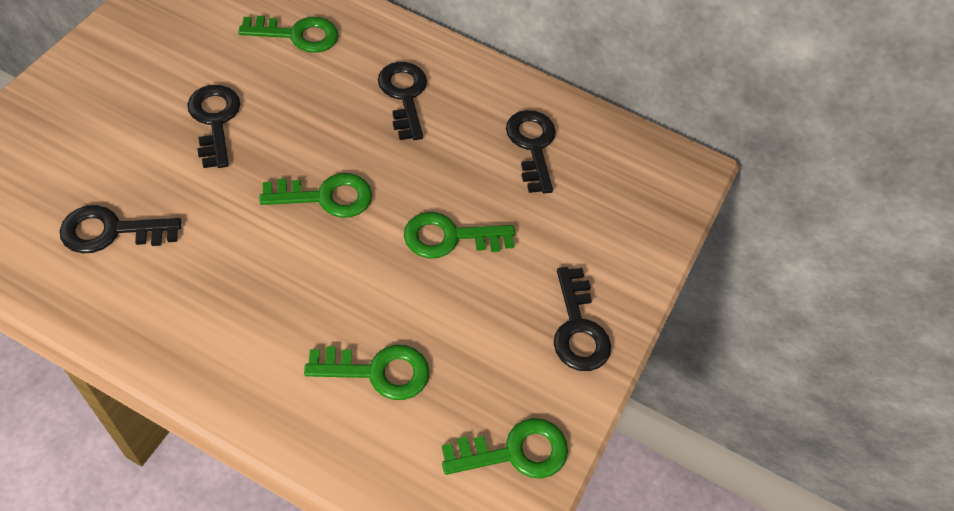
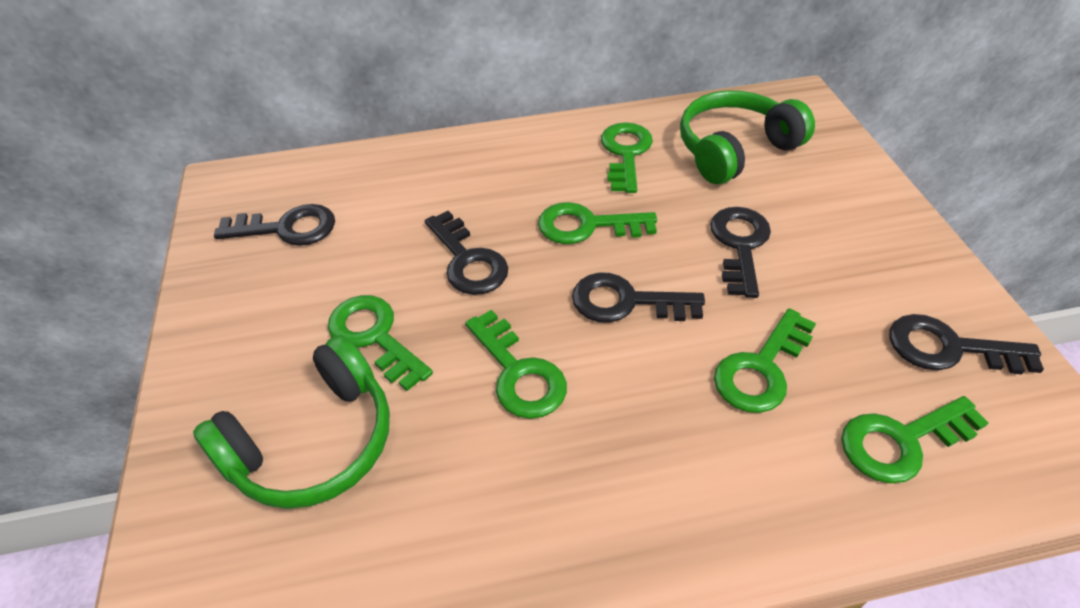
green headphones: 0 -> 2
green key: 5 -> 6

